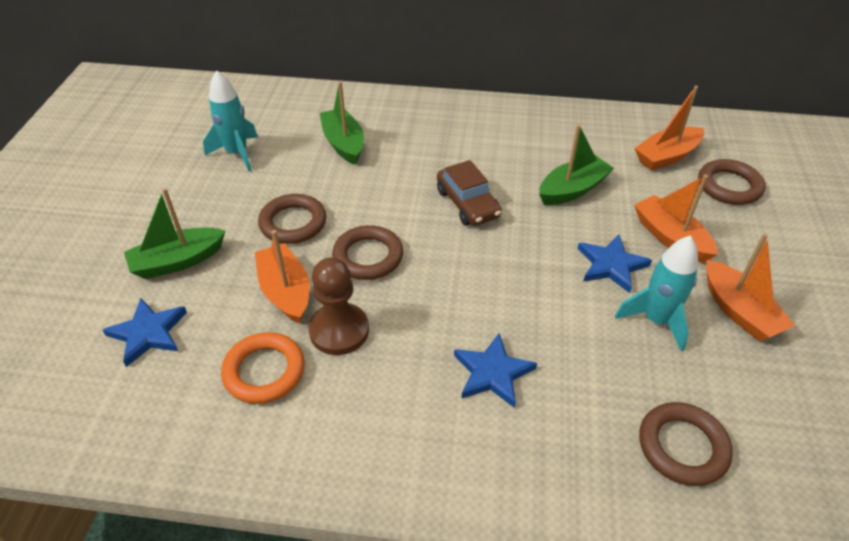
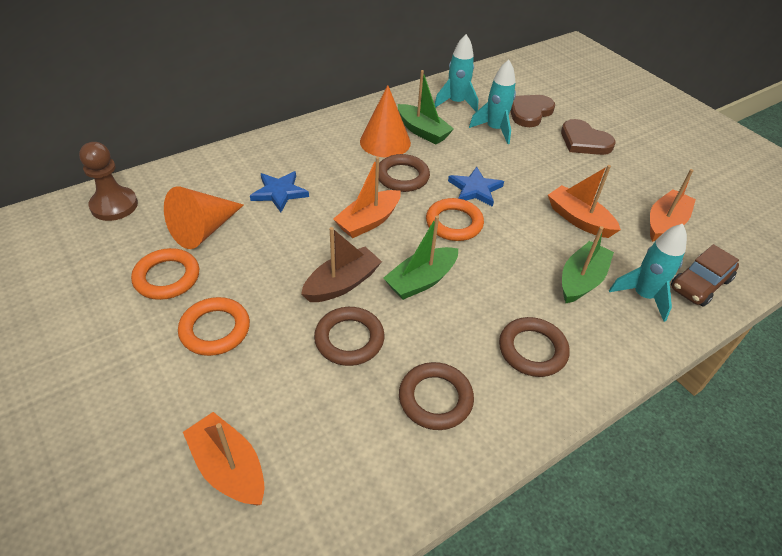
blue star: 3 -> 2
brown boat: 0 -> 1
brown heart: 0 -> 2
orange cone: 0 -> 2
orange ring: 1 -> 3
turquoise rocket: 2 -> 3

